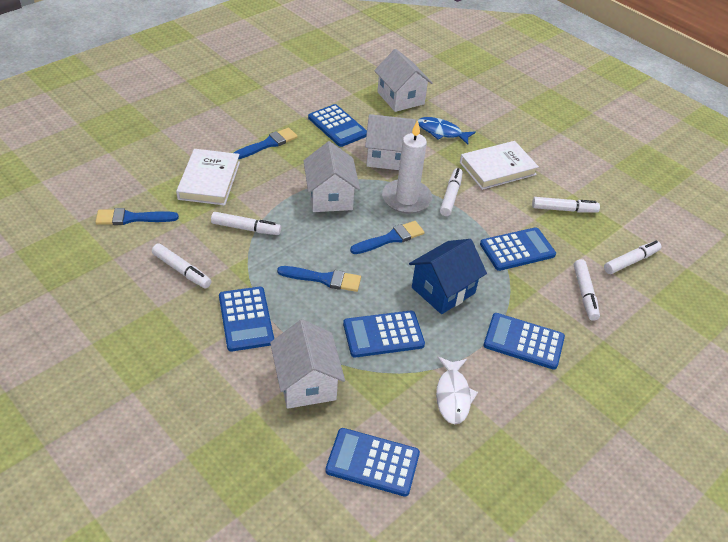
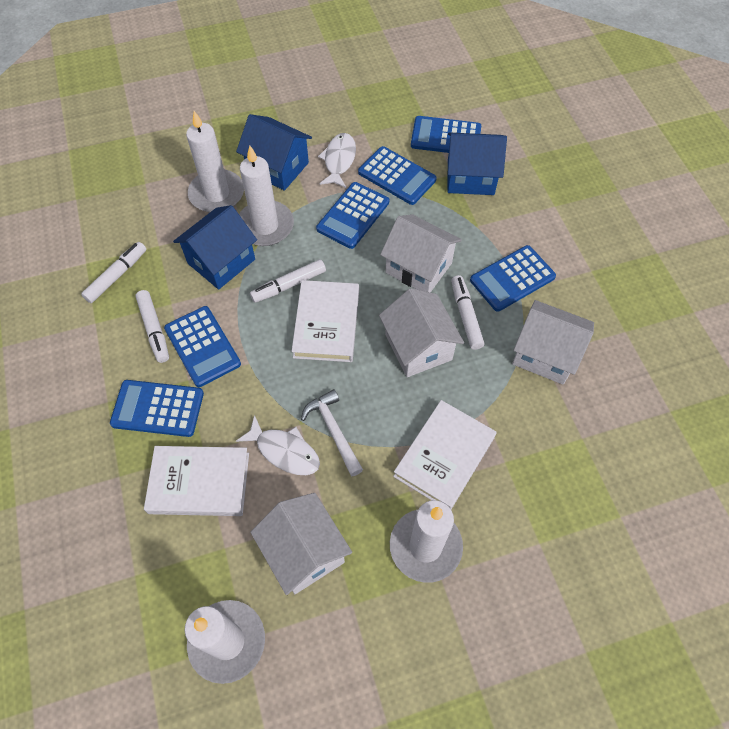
blue brush: 4 -> 0
blue fish: 1 -> 0
blue house: 1 -> 3
white book: 2 -> 3
white candle: 1 -> 4
white fish: 1 -> 2
white hammer: 0 -> 1
white marker: 6 -> 4

